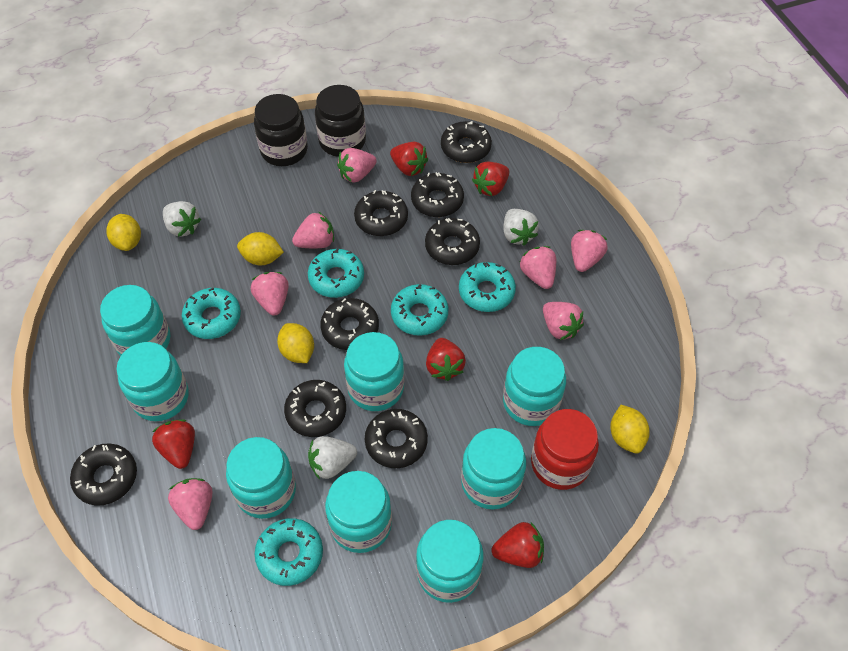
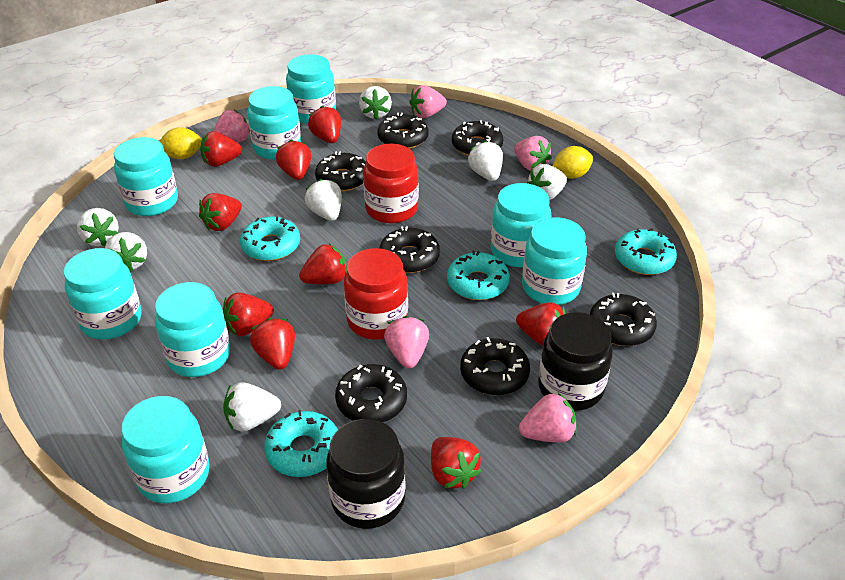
black donut: 8 -> 7
pink strawberry: 7 -> 5
red jar: 1 -> 2
red strawberry: 5 -> 9
turquoise donut: 5 -> 4
white strawberry: 3 -> 7
yellow lemon: 4 -> 2

